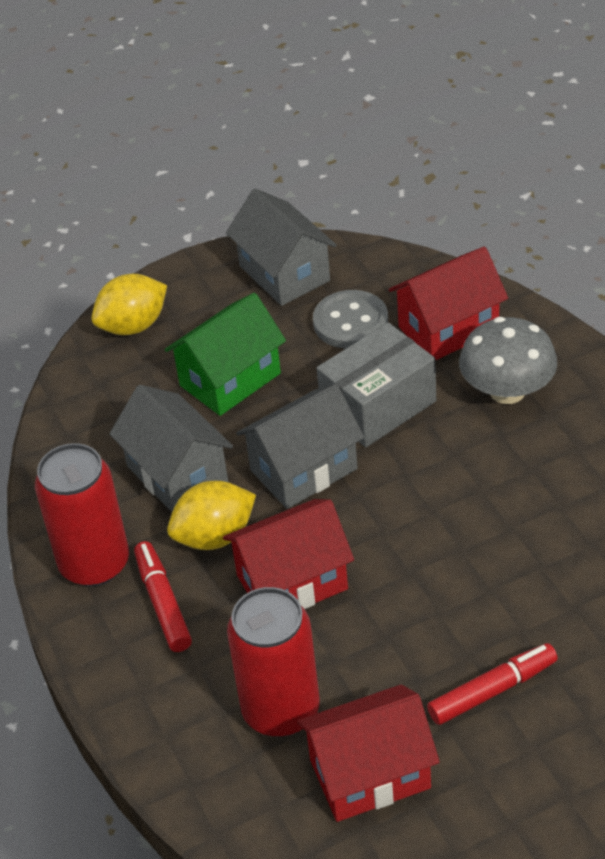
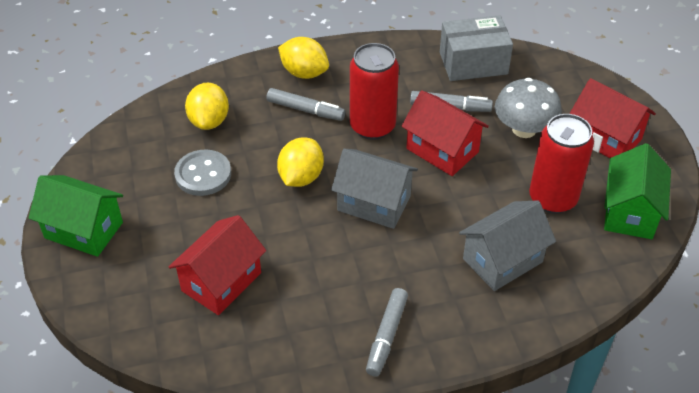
green house: 1 -> 2
grey house: 3 -> 2
grey marker: 0 -> 3
red marker: 2 -> 0
yellow lemon: 2 -> 3

